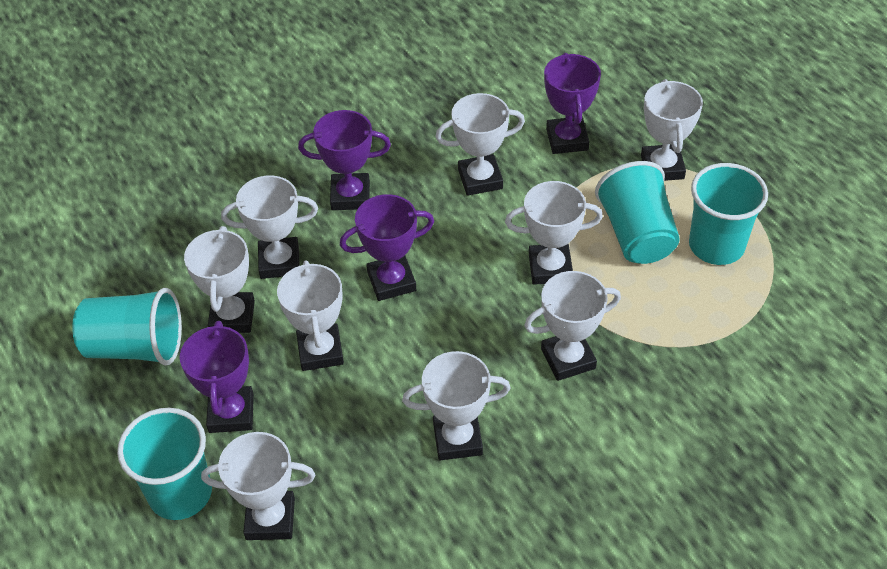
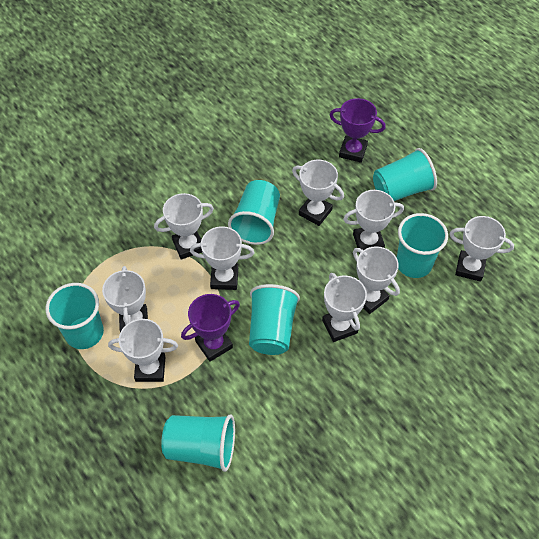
purple trophy: 4 -> 2
turquoise cup: 4 -> 6

